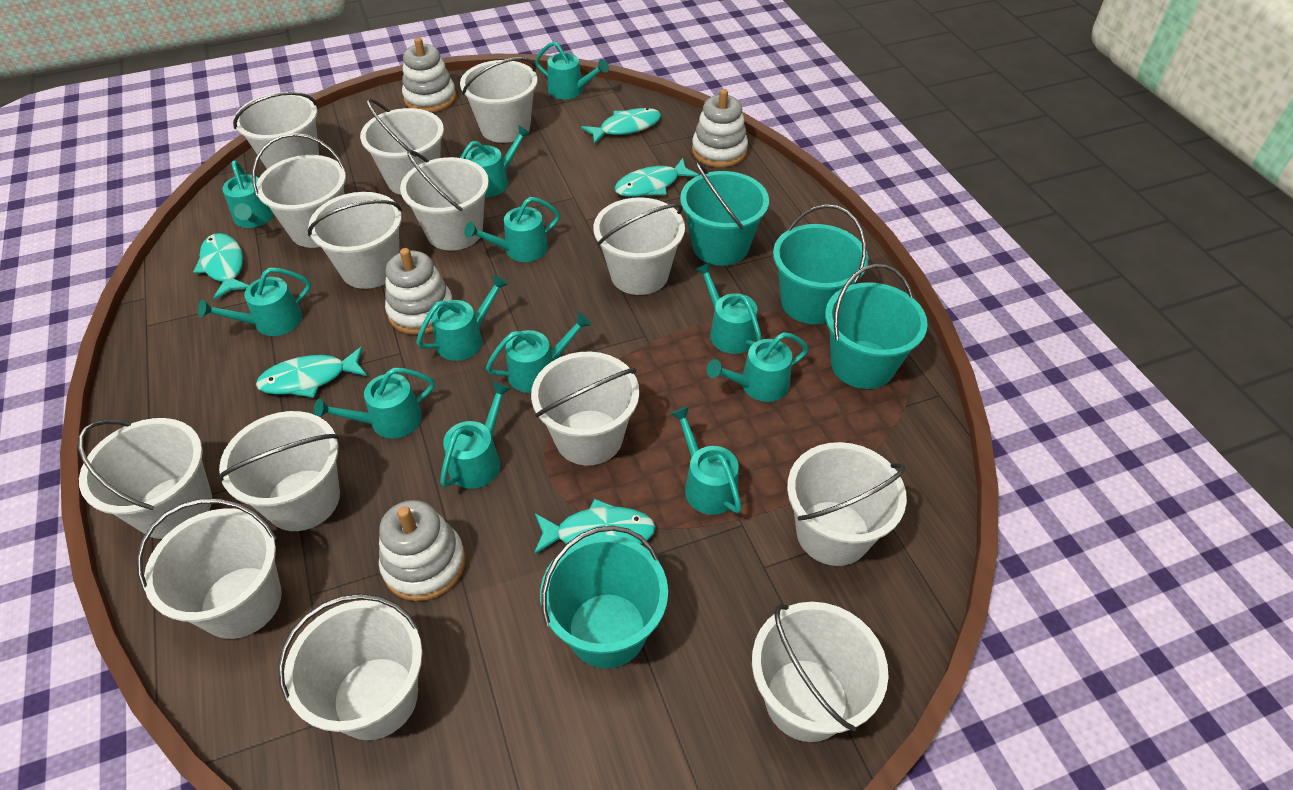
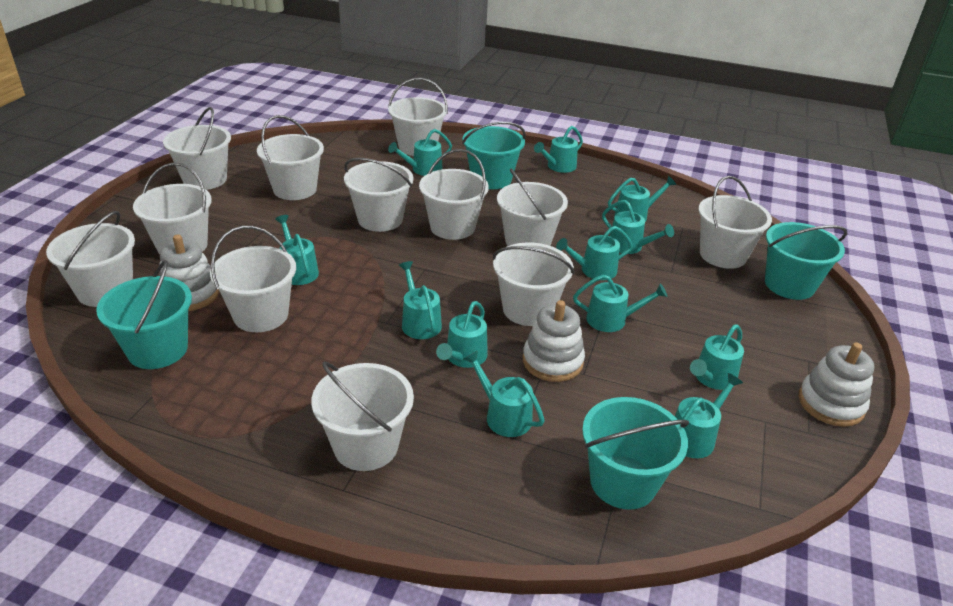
turquoise fish: 5 -> 0
white bucket: 14 -> 12
white stacking toy: 4 -> 3

